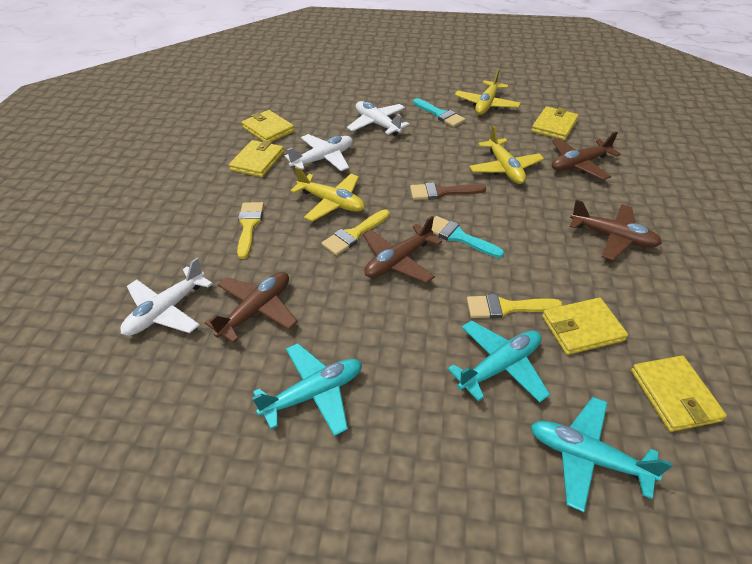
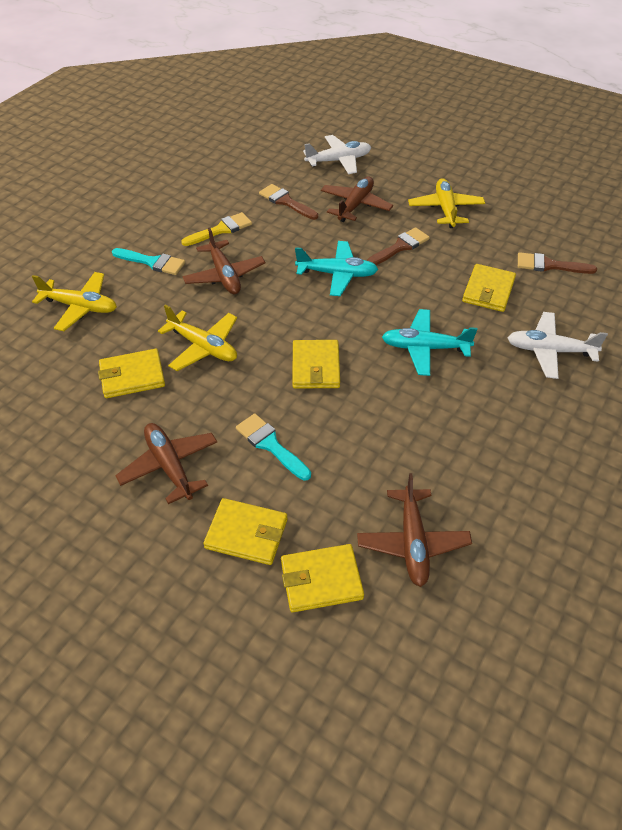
brown brush: 1 -> 3
turquoise plane: 3 -> 2
white plane: 3 -> 2
yellow brush: 3 -> 1

